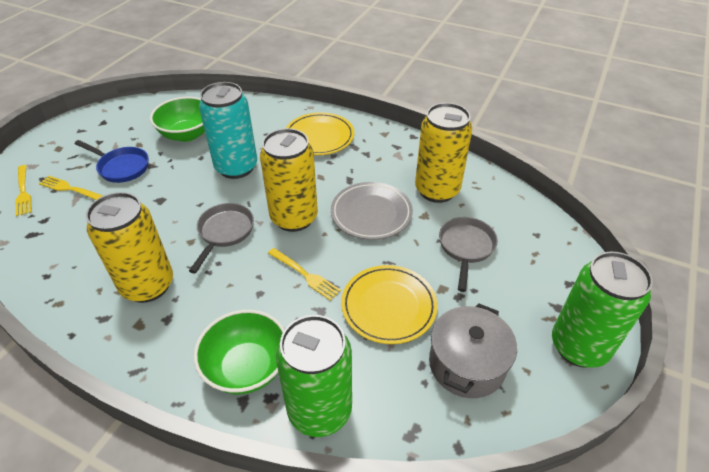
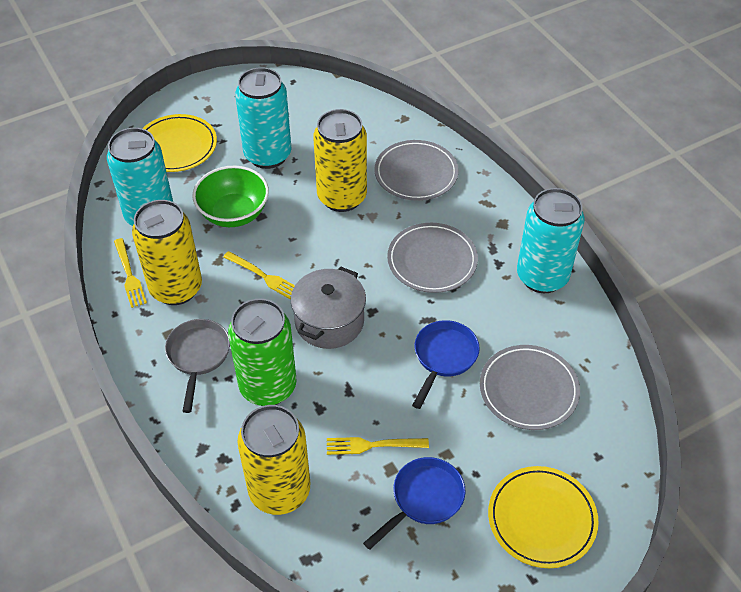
blue pan: 1 -> 2
green bowl: 2 -> 1
green can: 2 -> 1
grey pan: 2 -> 1
grey plate: 1 -> 3
turquoise can: 1 -> 3

